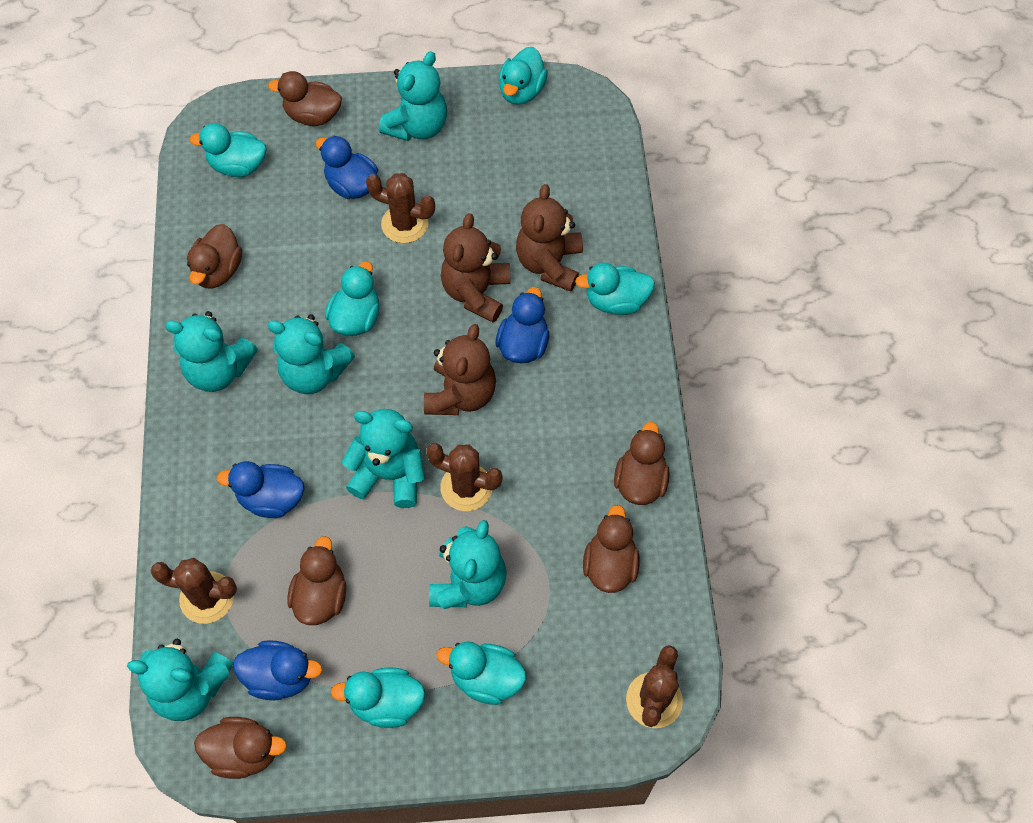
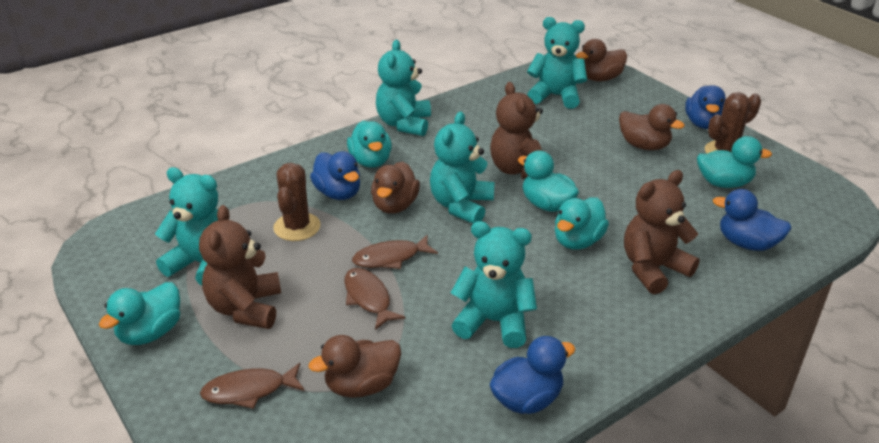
brown cactus: 4 -> 2
brown duck: 6 -> 4
brown fish: 0 -> 3
turquoise duck: 6 -> 5
turquoise teddy bear: 6 -> 5

